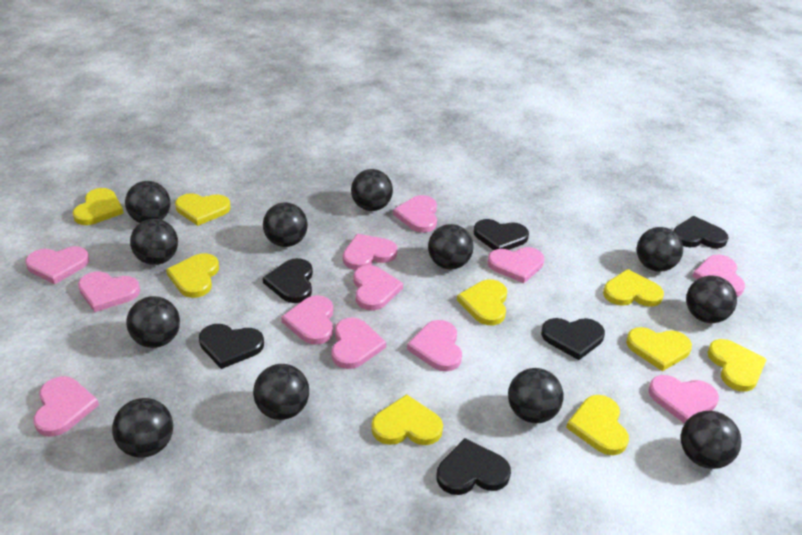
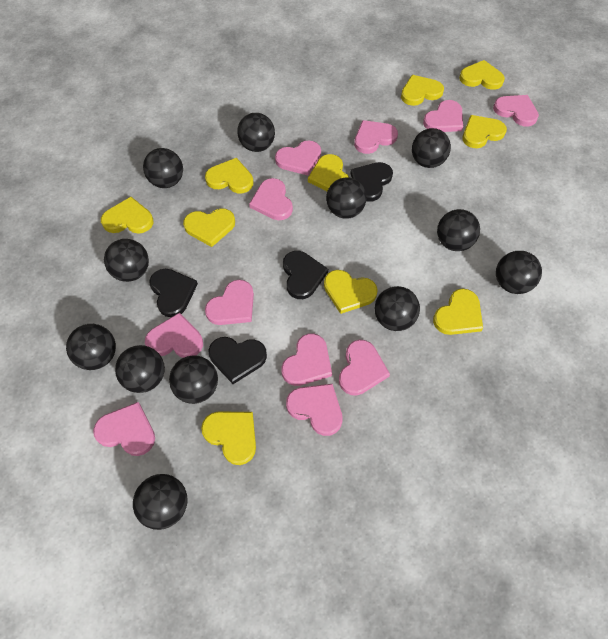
black heart: 6 -> 4
pink heart: 12 -> 11
yellow heart: 9 -> 10

